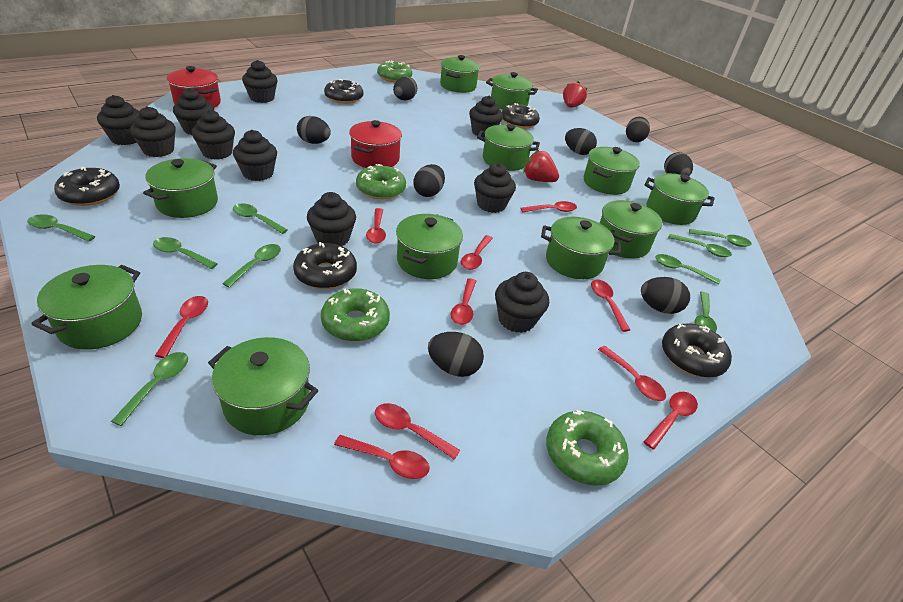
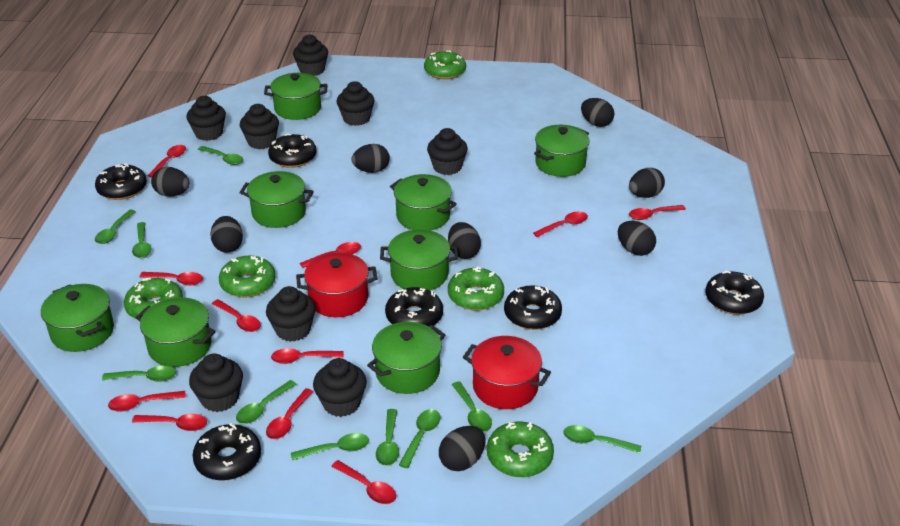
black cupcake: 10 -> 8
black donut: 5 -> 6
green donut: 4 -> 5
green pot: 11 -> 8
green spoon: 9 -> 10
red spoon: 10 -> 11
red strawberry: 2 -> 0

